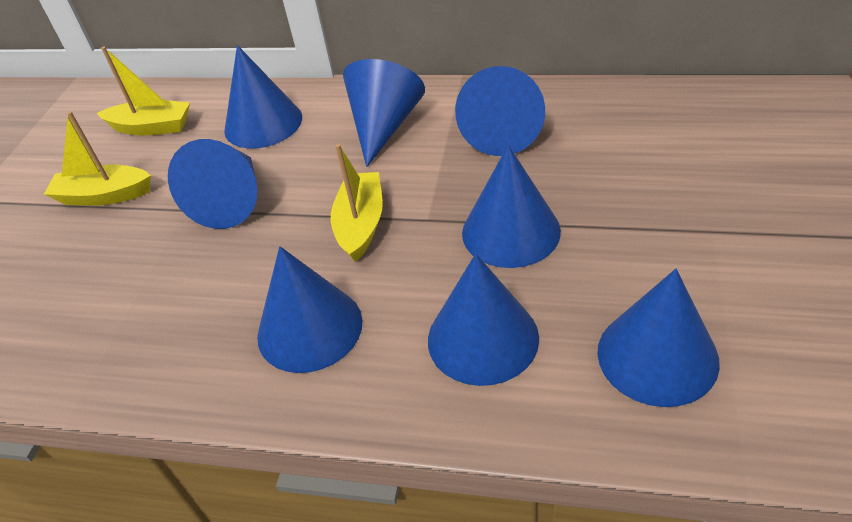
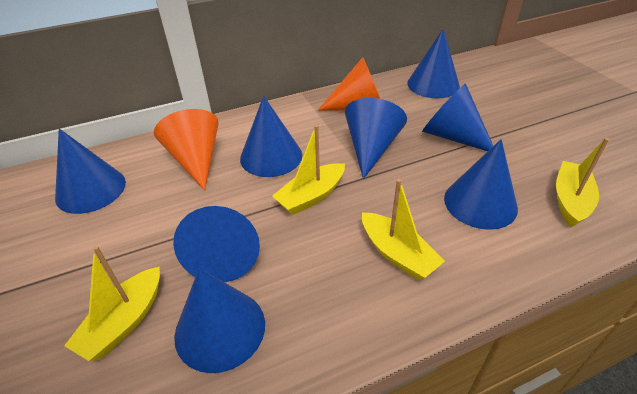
orange cone: 0 -> 2
yellow boat: 3 -> 4

